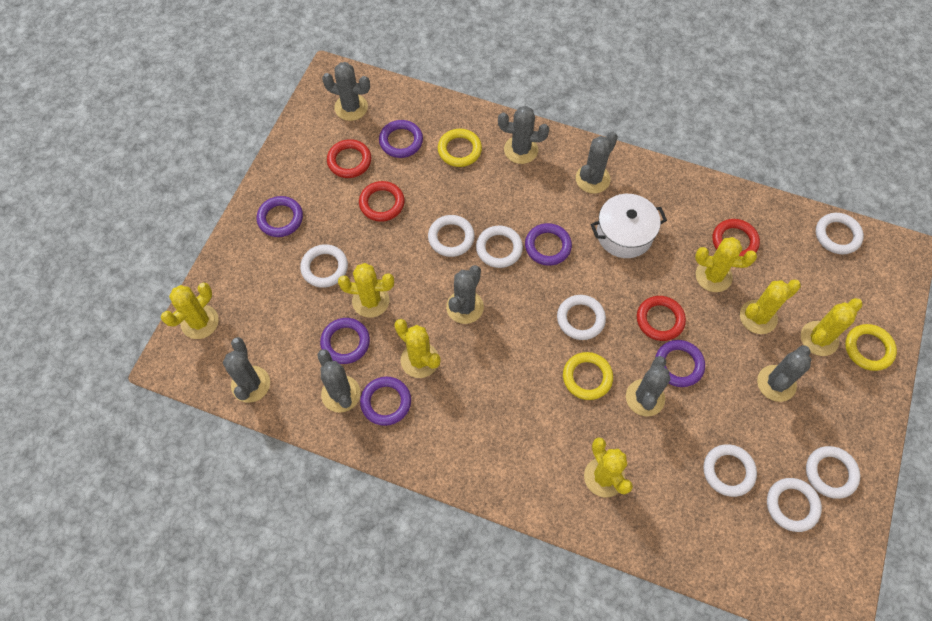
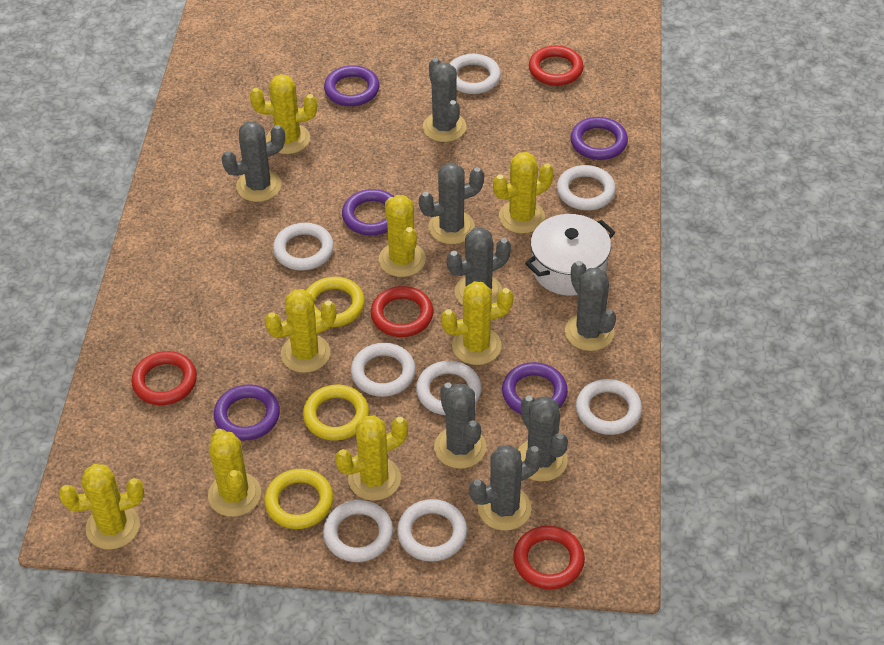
purple ring: 6 -> 5
yellow cactus: 7 -> 8

